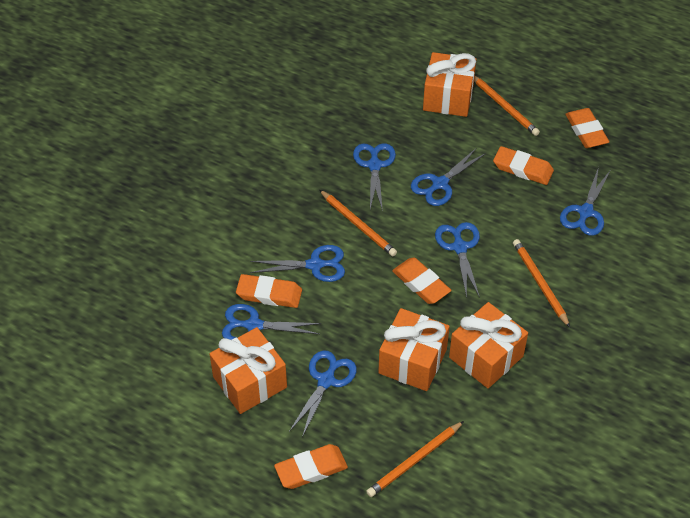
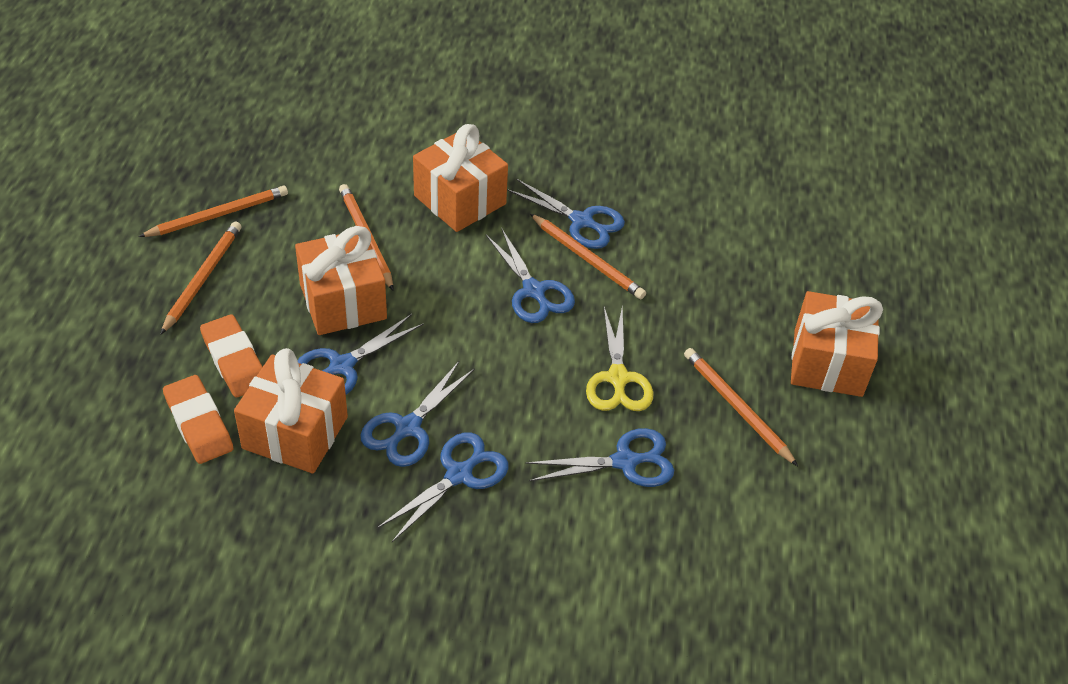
blue scissors: 7 -> 6
orange eraser: 5 -> 2
orange pencil: 4 -> 5
yellow scissors: 0 -> 1

